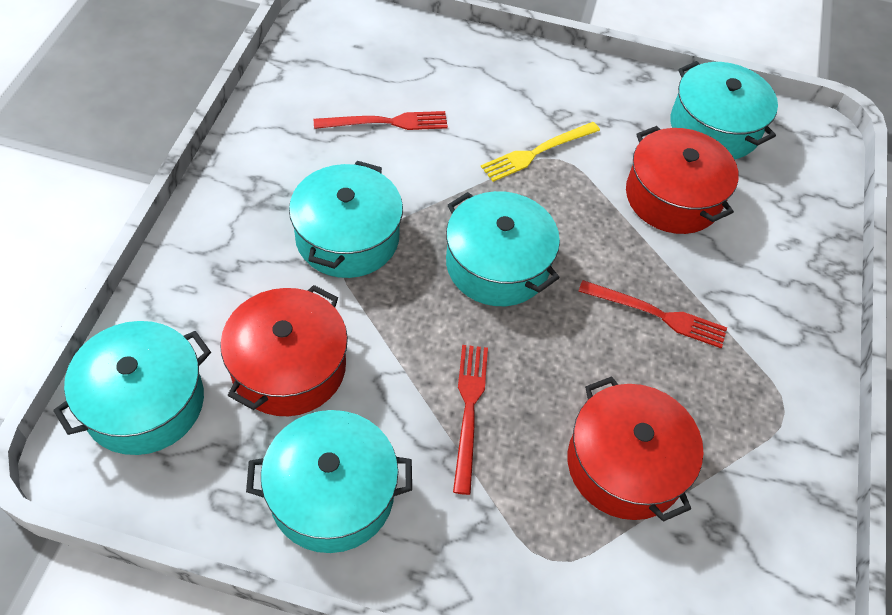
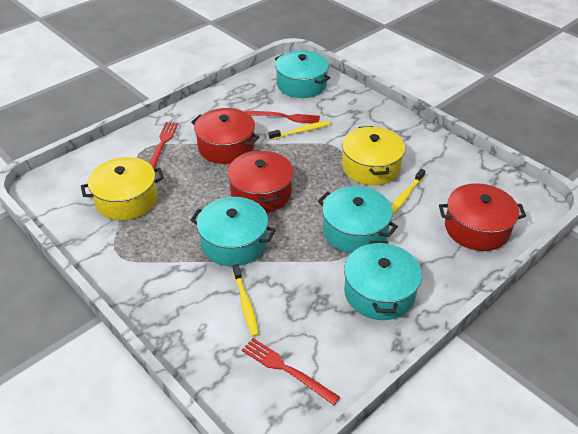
turquoise pot: 5 -> 4
yellow fork: 1 -> 0
yellow pot: 0 -> 2
yellow toothbrush: 0 -> 3

